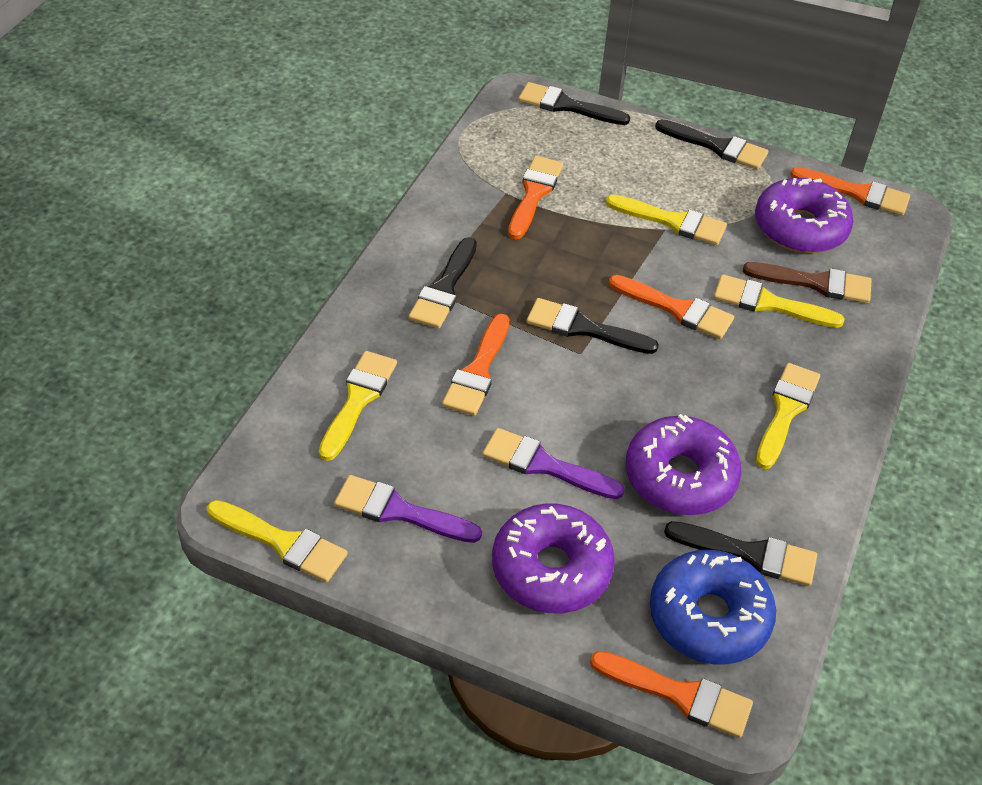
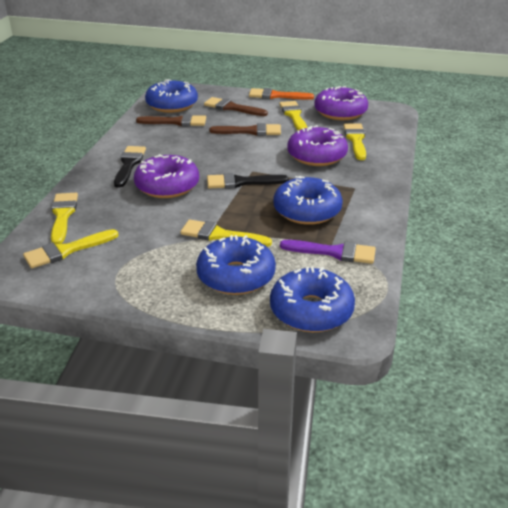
black brush: 5 -> 2
blue donut: 1 -> 4
brown brush: 1 -> 3
orange brush: 5 -> 1
purple brush: 2 -> 1

